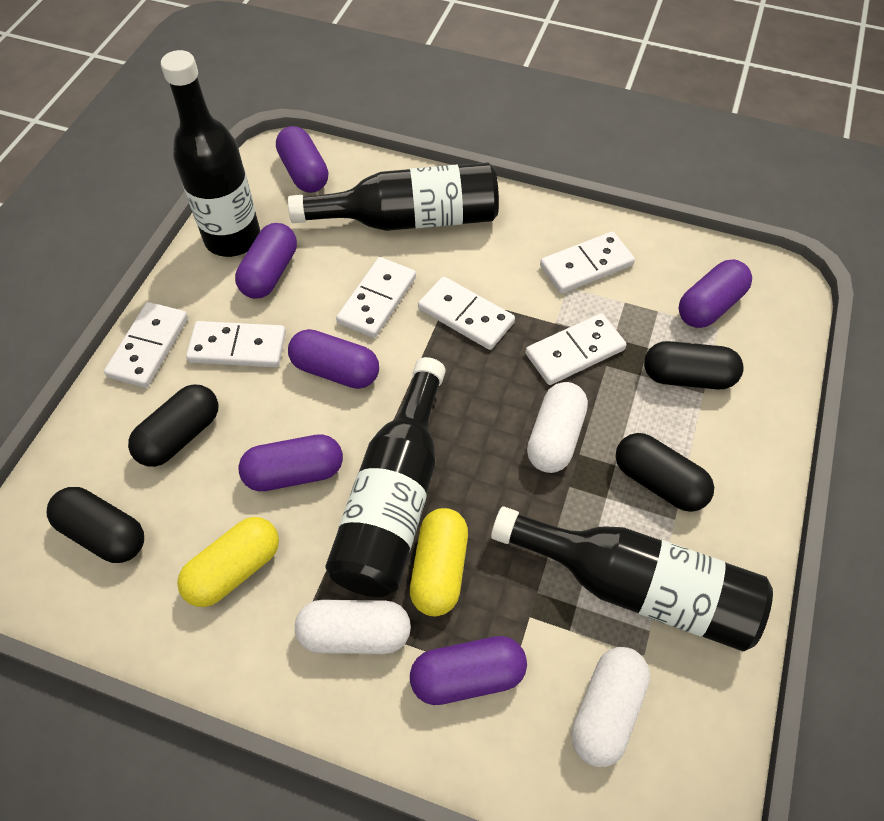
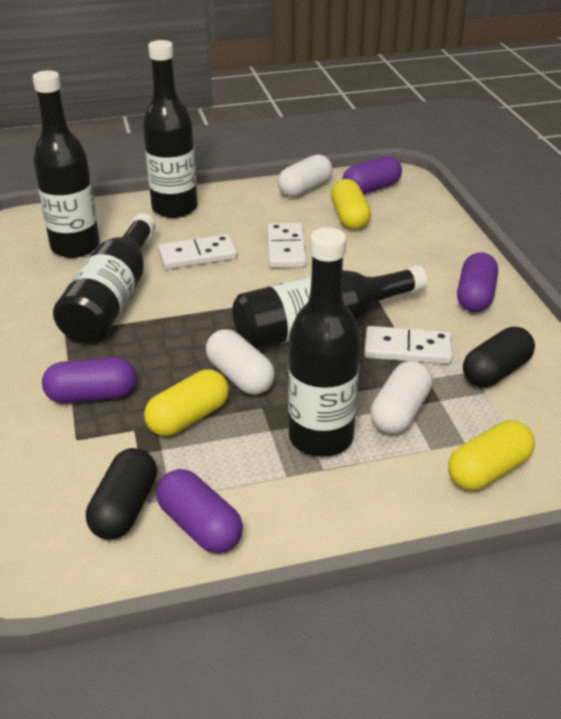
black bottle: 4 -> 5
black capsule: 4 -> 2
purple capsule: 6 -> 4
white domino: 6 -> 3
yellow capsule: 2 -> 3

